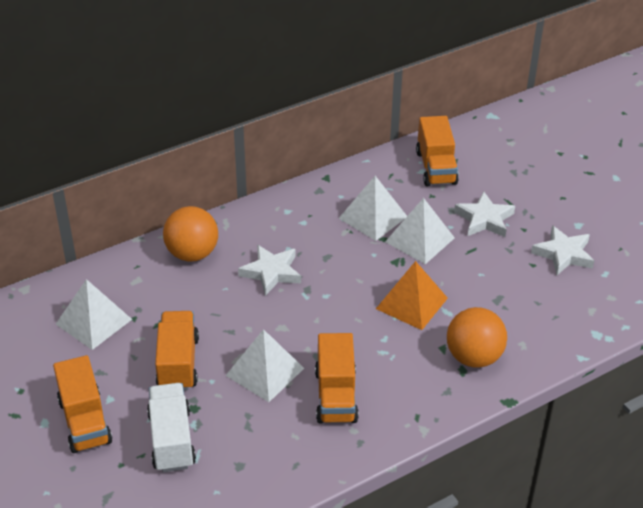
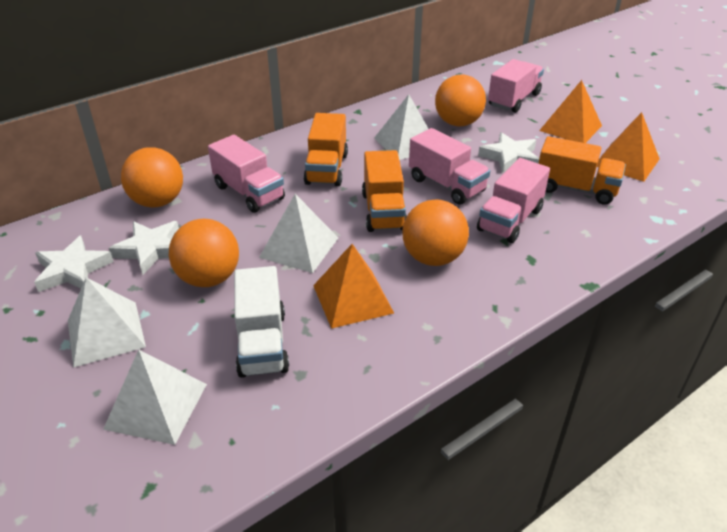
orange ball: 2 -> 4
orange pyramid: 1 -> 3
orange truck: 4 -> 3
pink truck: 0 -> 4

